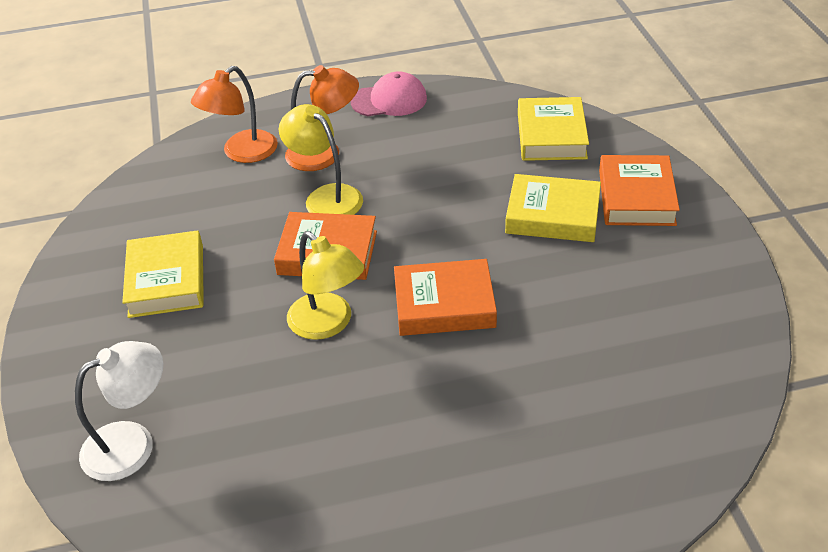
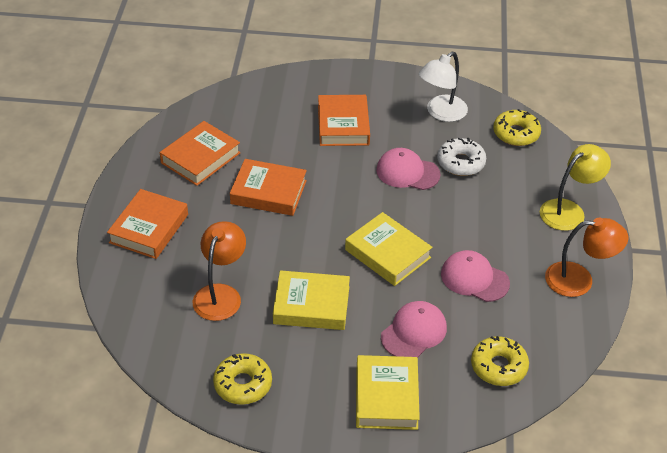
orange book: 3 -> 4
pink cap: 1 -> 3
white donut: 0 -> 1
yellow donut: 0 -> 3
yellow lamp: 2 -> 1

